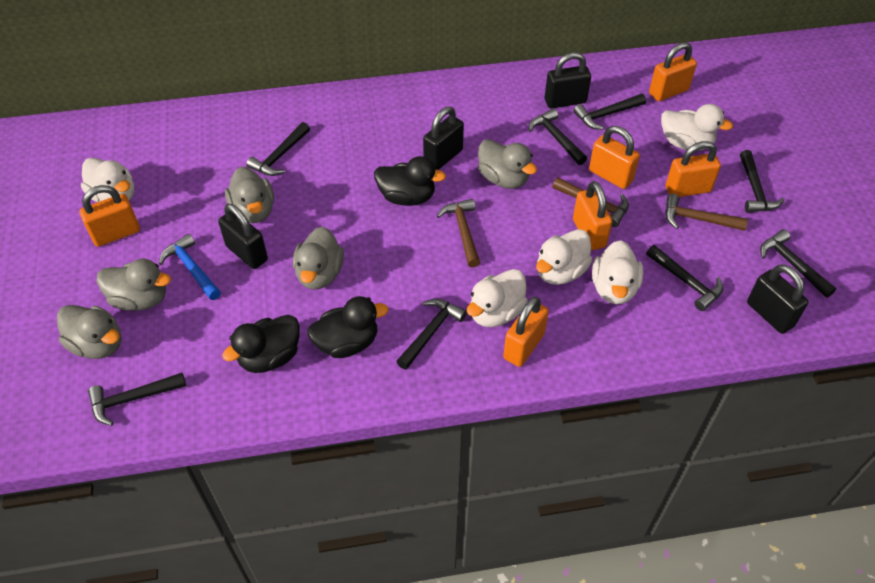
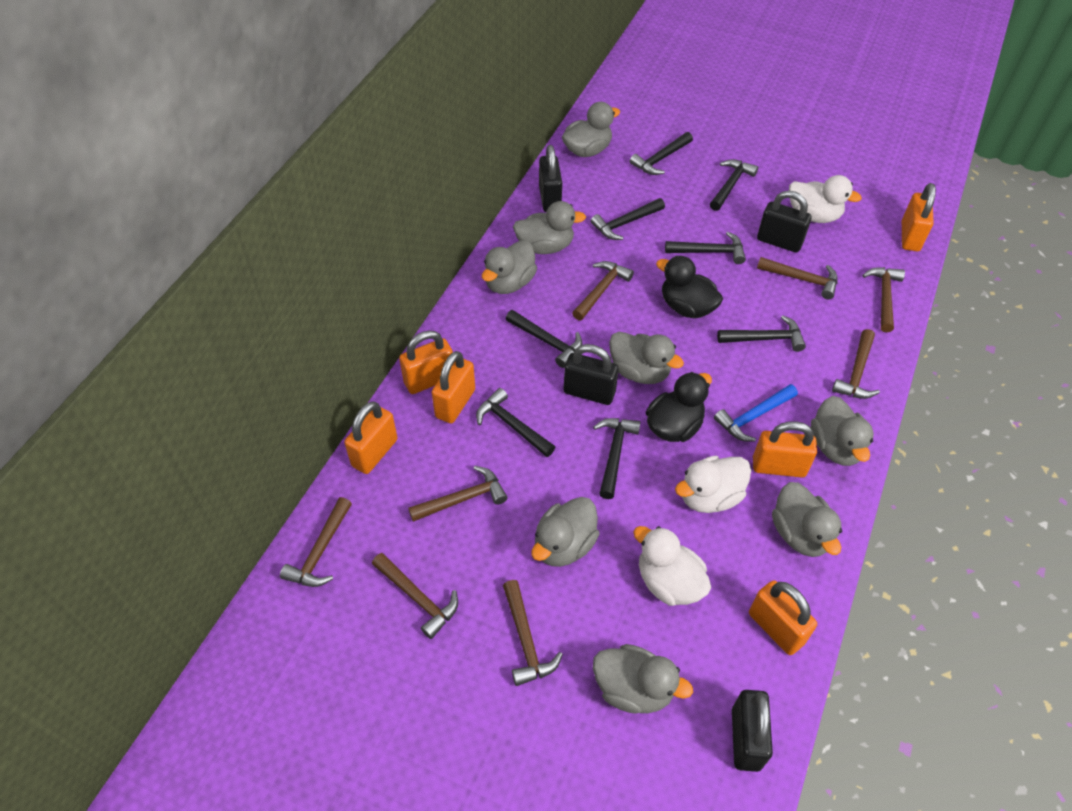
black duck: 3 -> 2
brown hammer: 3 -> 8
grey duck: 5 -> 8
white duck: 5 -> 3

